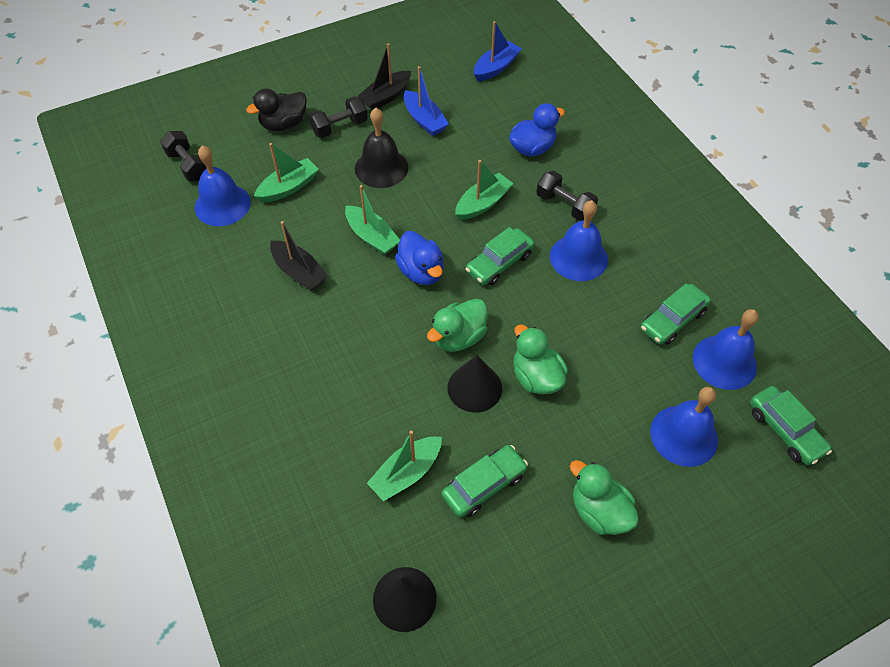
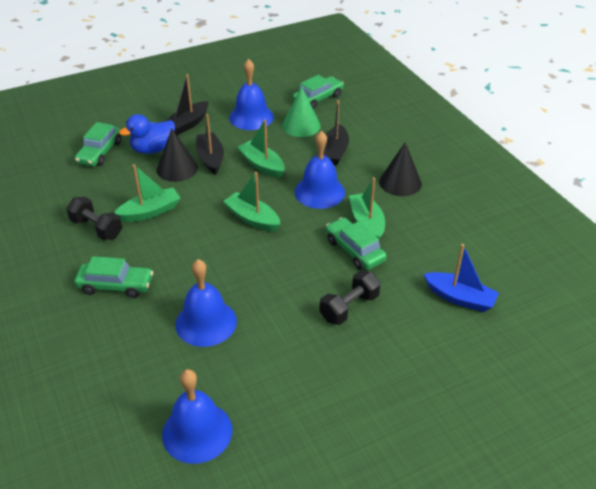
black bell: 1 -> 0
black boat: 2 -> 3
black duck: 1 -> 0
black dumbbell: 3 -> 2
blue boat: 2 -> 1
blue duck: 2 -> 1
green cone: 0 -> 1
green duck: 3 -> 0

